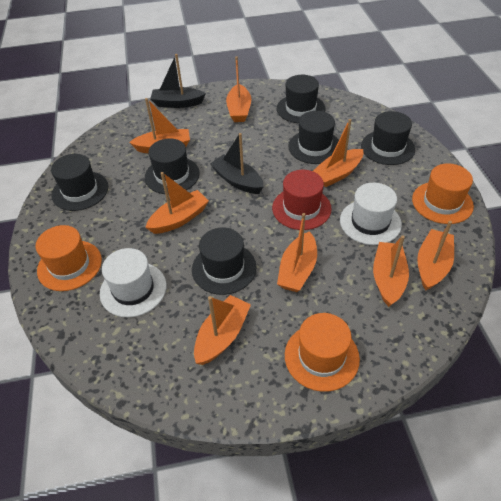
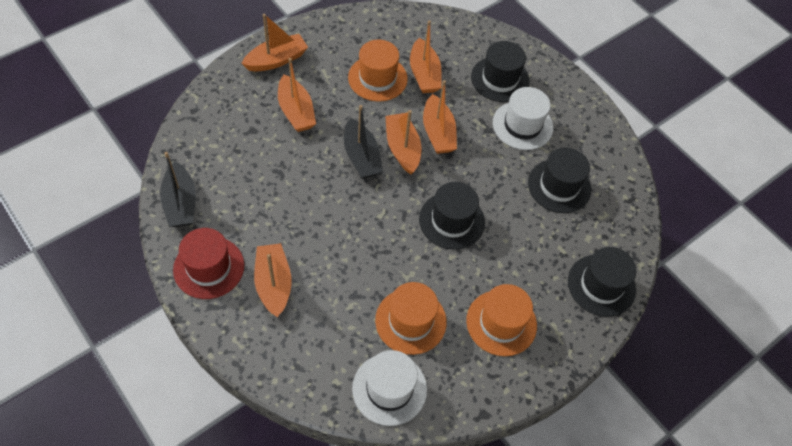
black hat: 6 -> 4
orange boat: 8 -> 6

